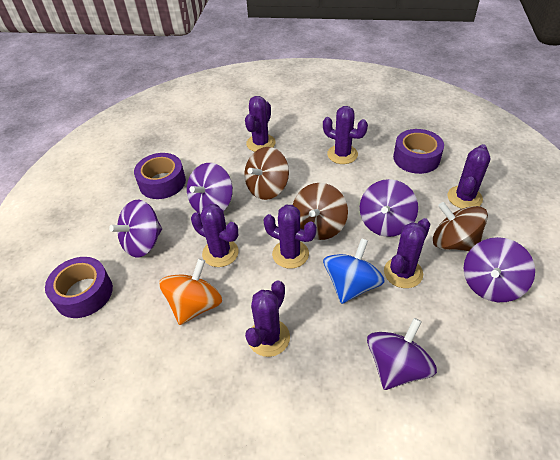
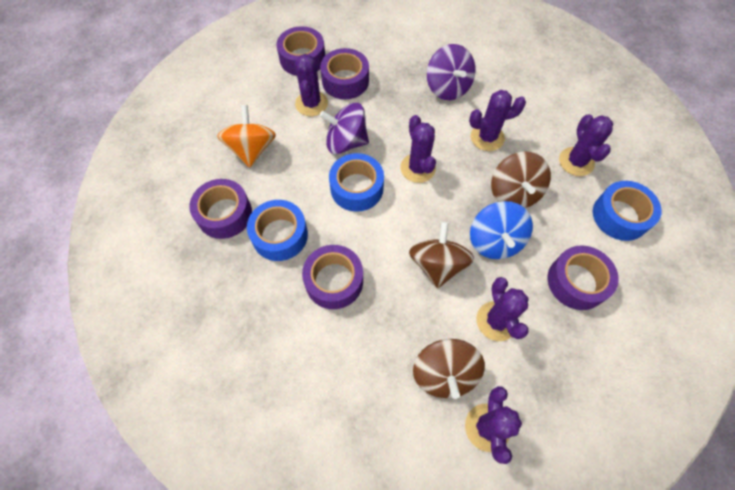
blue tape: 0 -> 3
purple cactus: 7 -> 6
purple spinning top: 5 -> 2
purple tape: 3 -> 5

